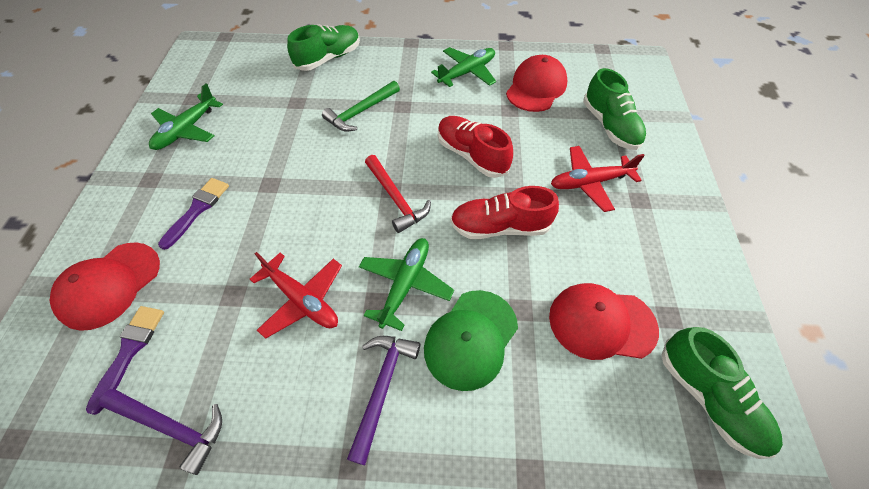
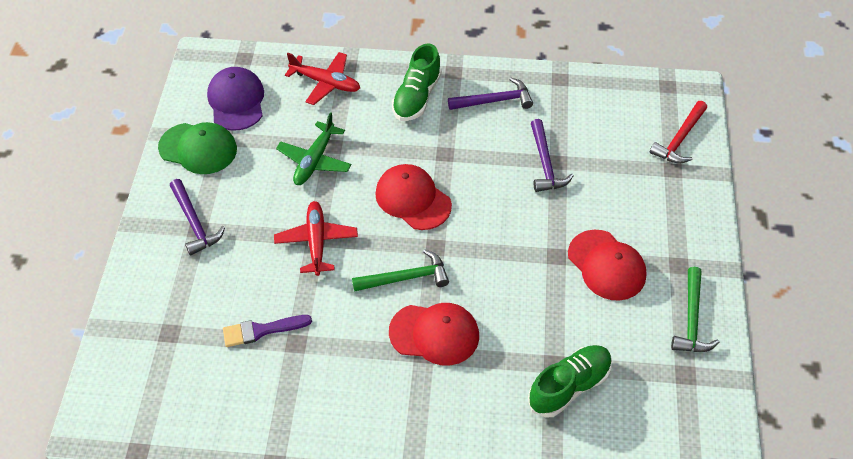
green hammer: 1 -> 2
green plane: 3 -> 1
green shoe: 3 -> 2
purple brush: 2 -> 1
purple cap: 0 -> 1
purple hammer: 2 -> 3
red shoe: 2 -> 0

